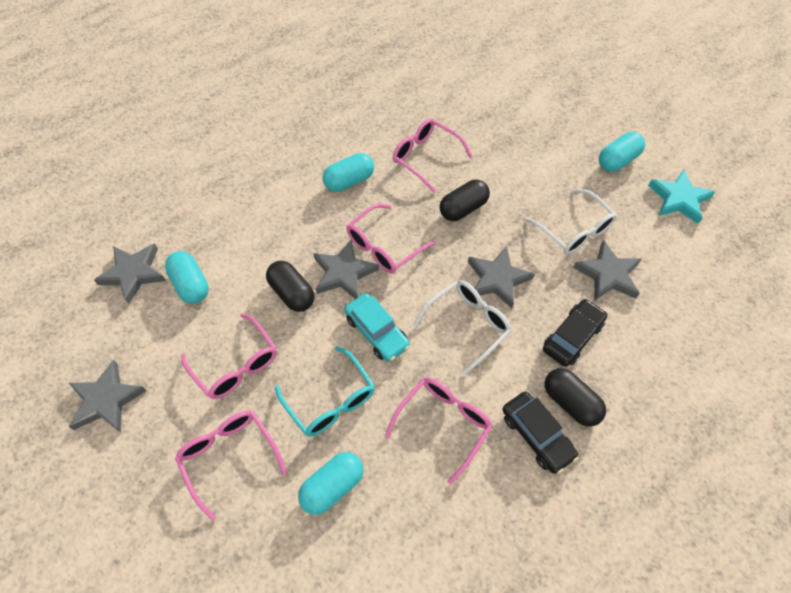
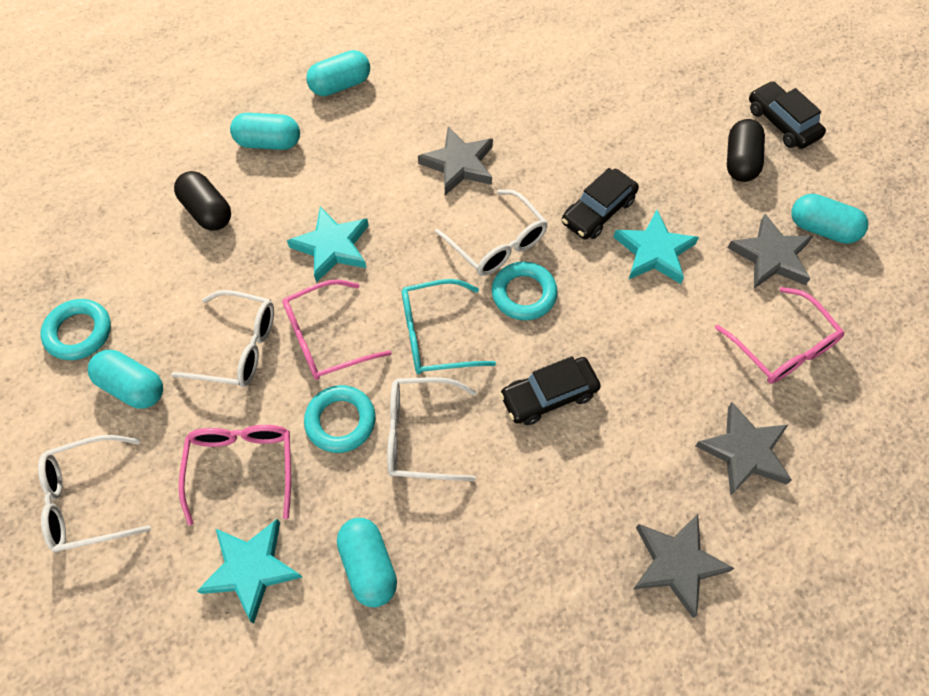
black capsule: 3 -> 2
black car: 2 -> 3
grey star: 5 -> 4
pink glasses: 5 -> 3
turquoise capsule: 4 -> 5
turquoise car: 1 -> 0
turquoise ring: 0 -> 3
turquoise star: 1 -> 3
white glasses: 2 -> 4

